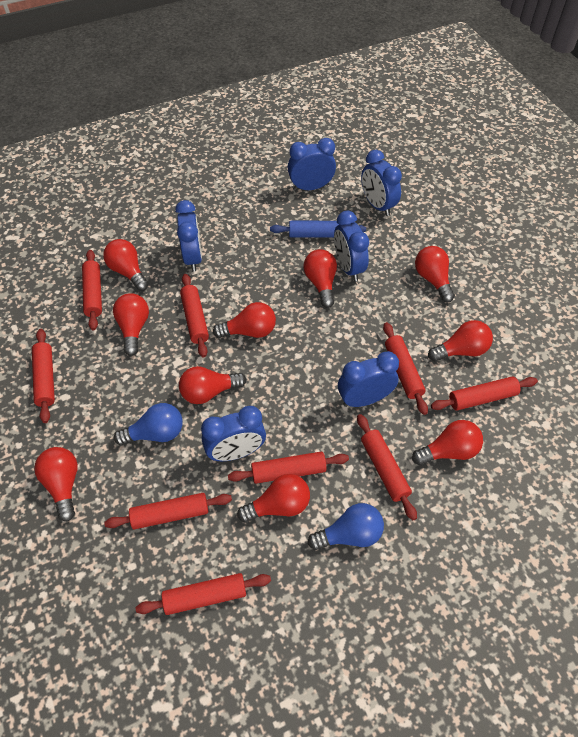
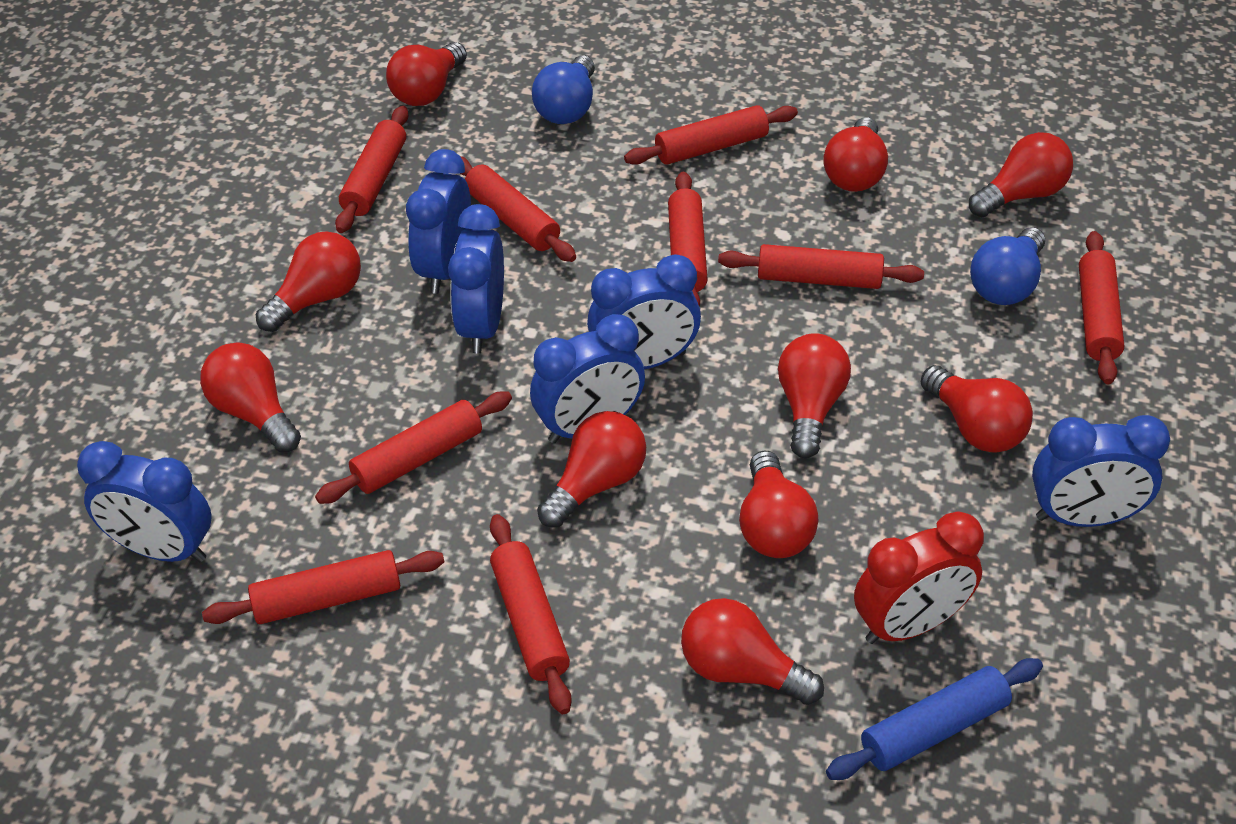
red clock: 0 -> 1

